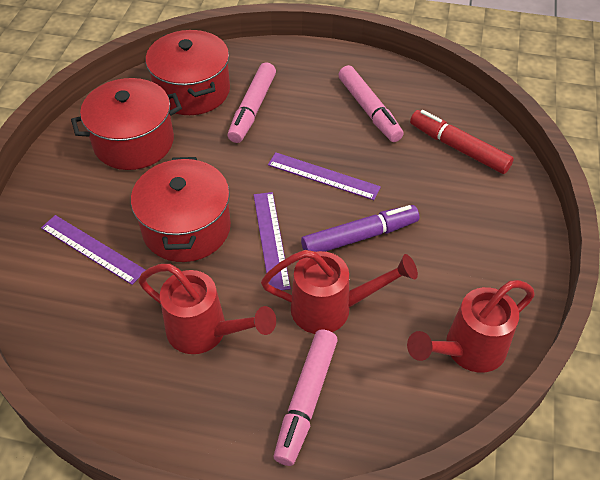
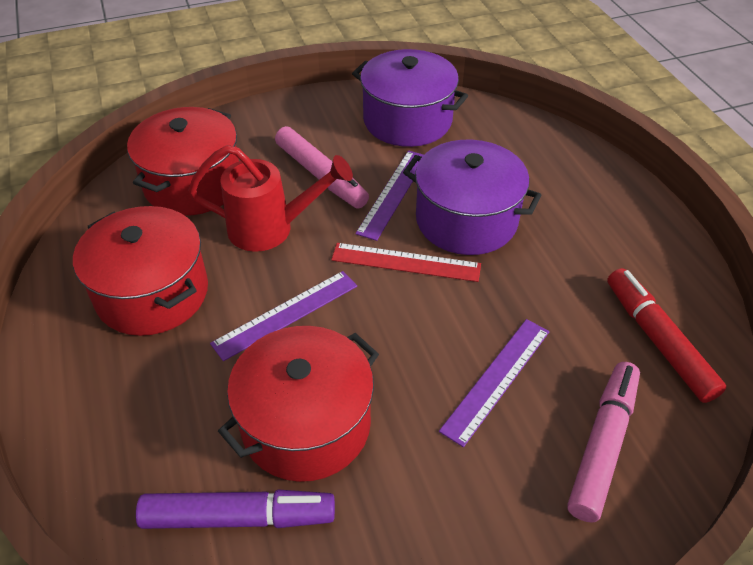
pink marker: 3 -> 2
purple pot: 0 -> 2
red ruler: 0 -> 1
red watering can: 3 -> 1

